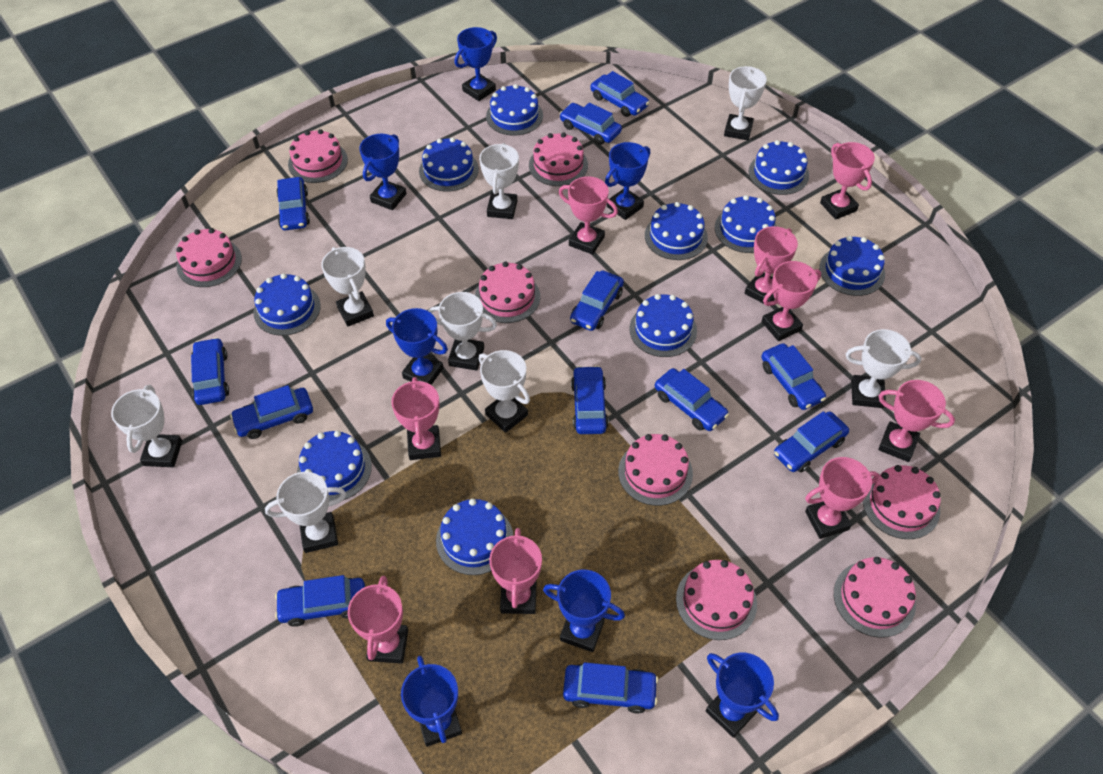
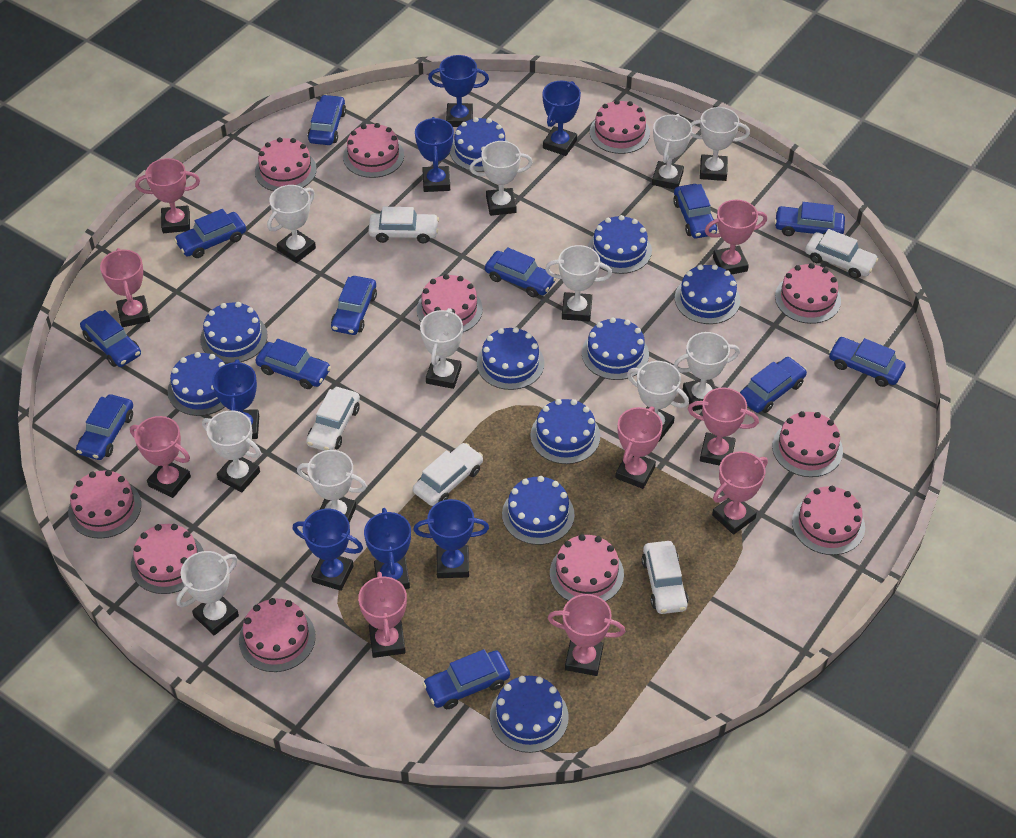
pink cake: 8 -> 11
white car: 0 -> 5
white trophy: 8 -> 11

